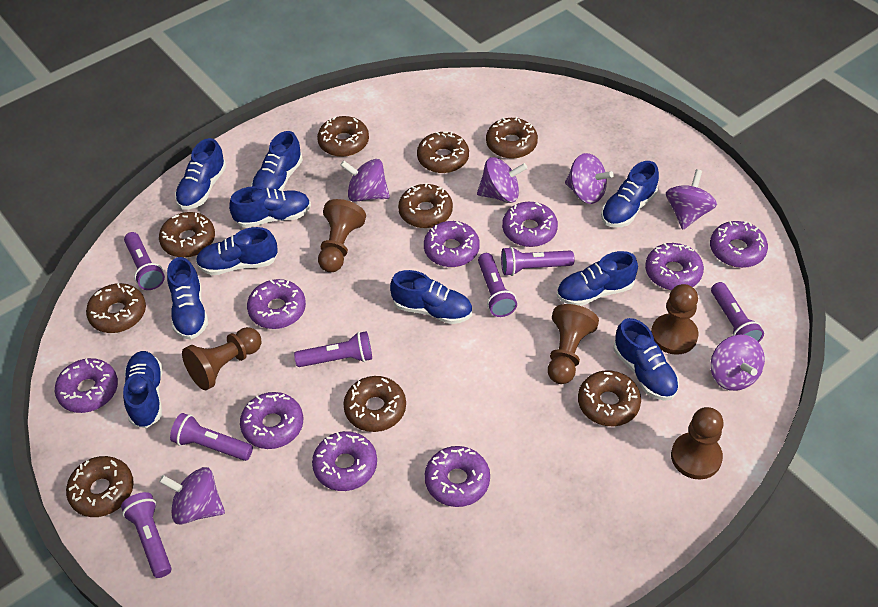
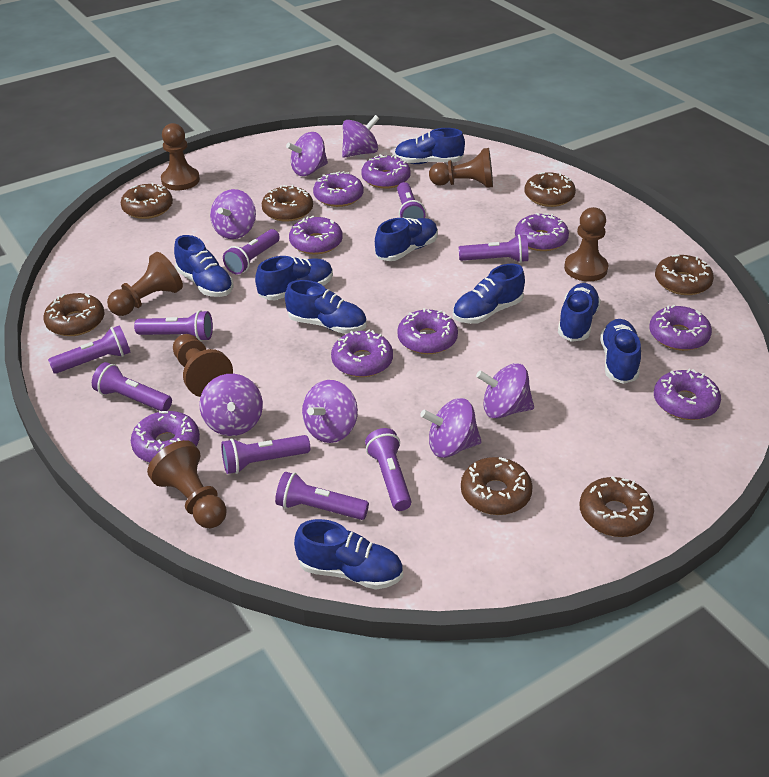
blue shoe: 10 -> 9
brown donut: 9 -> 7
brown pawn: 5 -> 6
purple flashlight: 7 -> 9
purple spinning top: 6 -> 7

